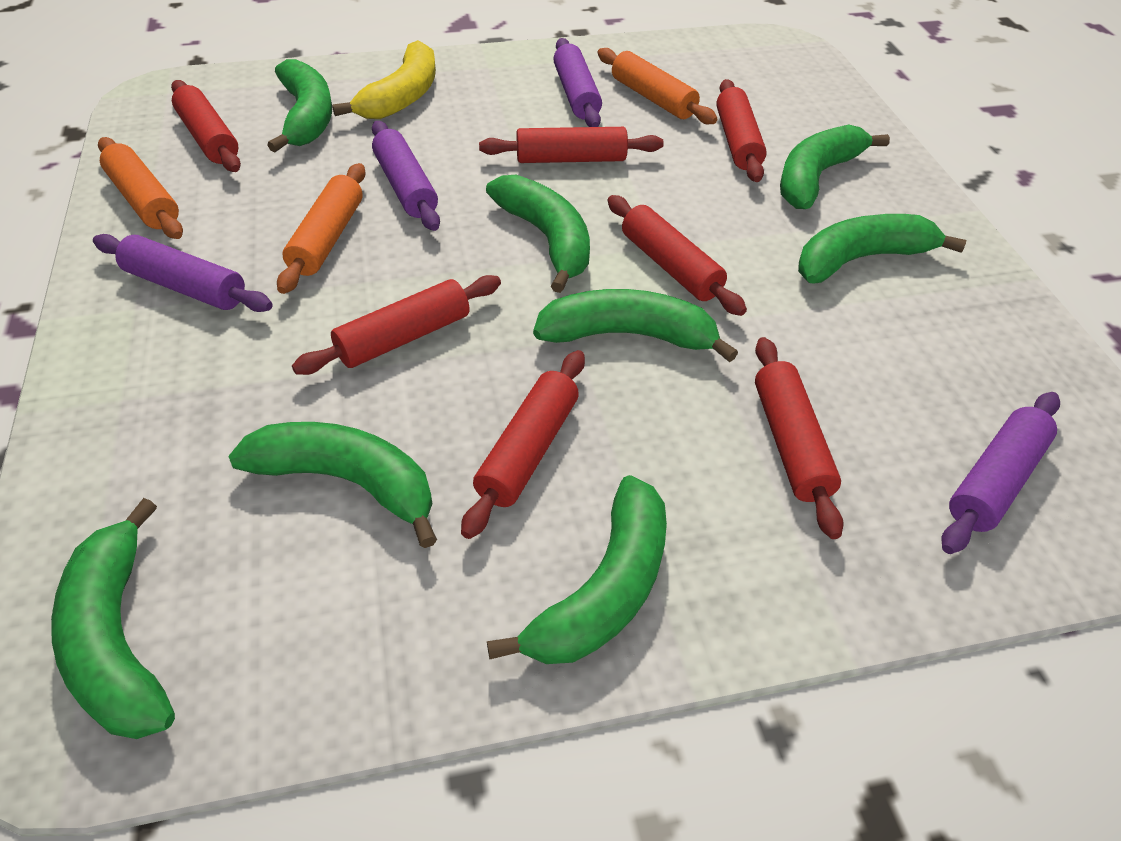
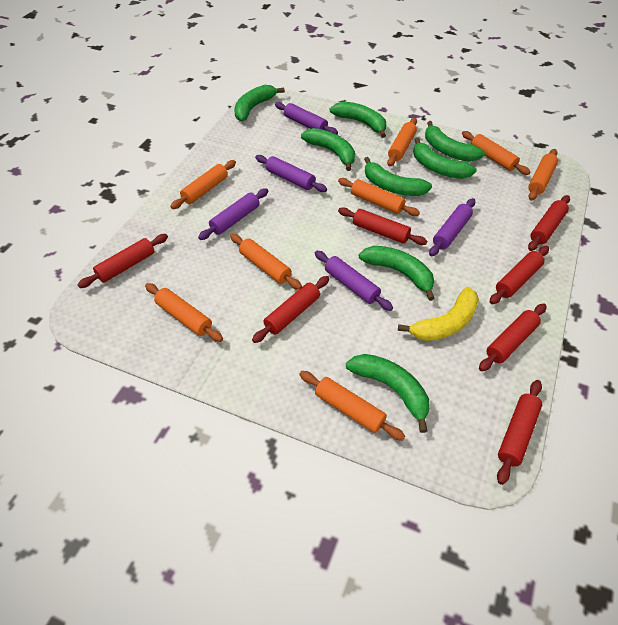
orange rolling pin: 3 -> 8
purple rolling pin: 4 -> 5

